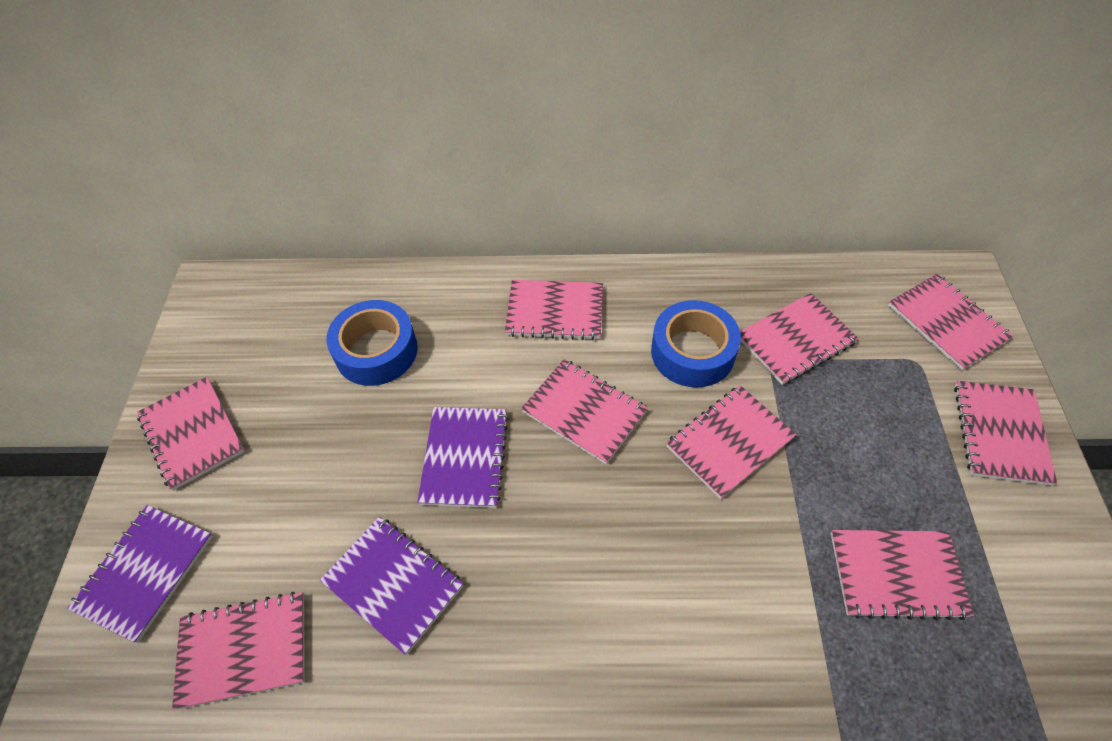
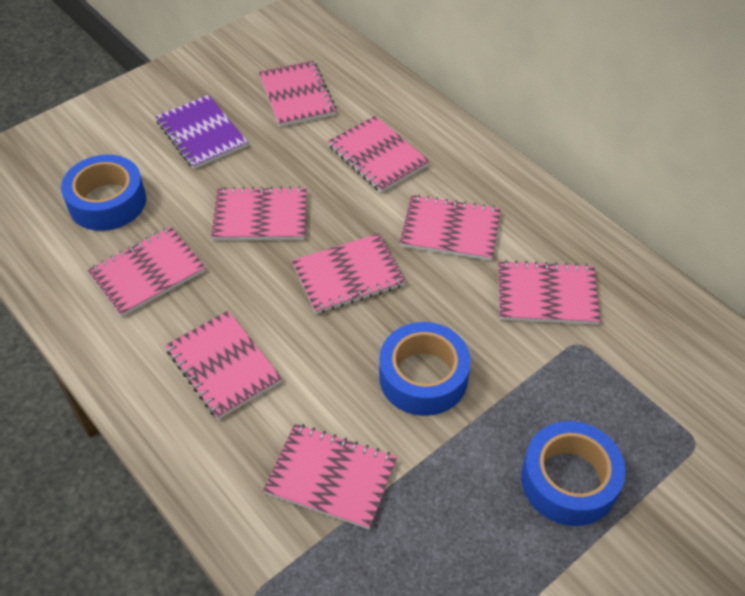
blue tape: 2 -> 3
purple notebook: 3 -> 1

